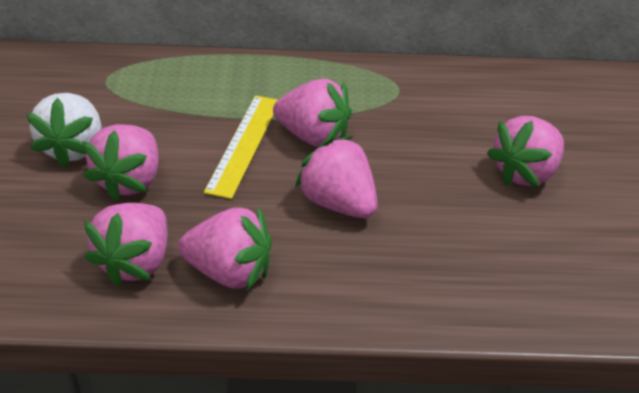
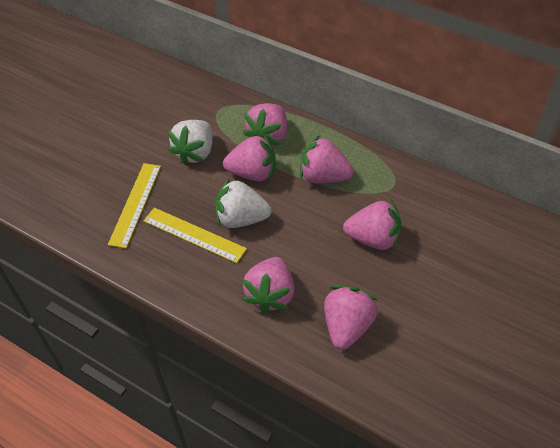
white strawberry: 1 -> 2
yellow ruler: 1 -> 2

